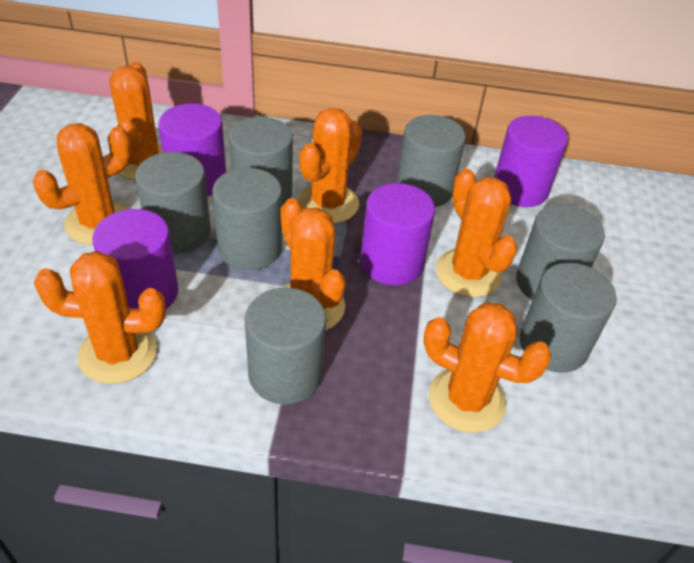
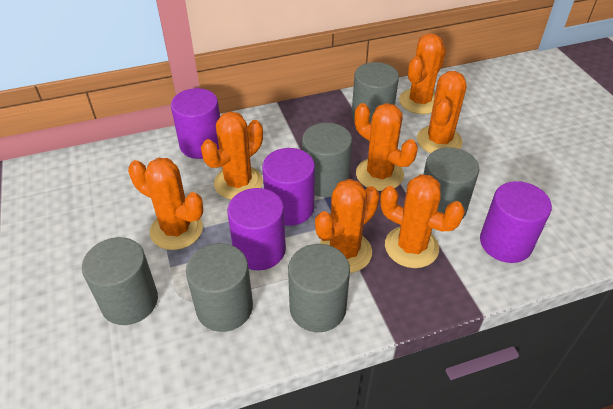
grey cylinder: 7 -> 6

